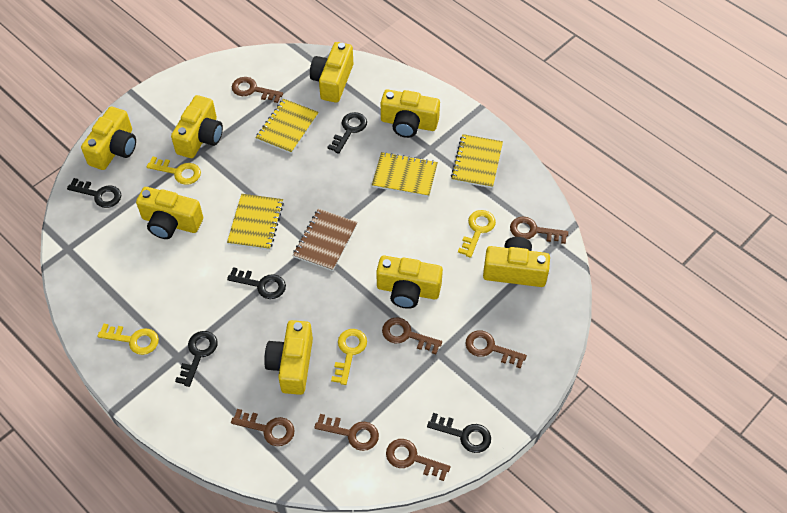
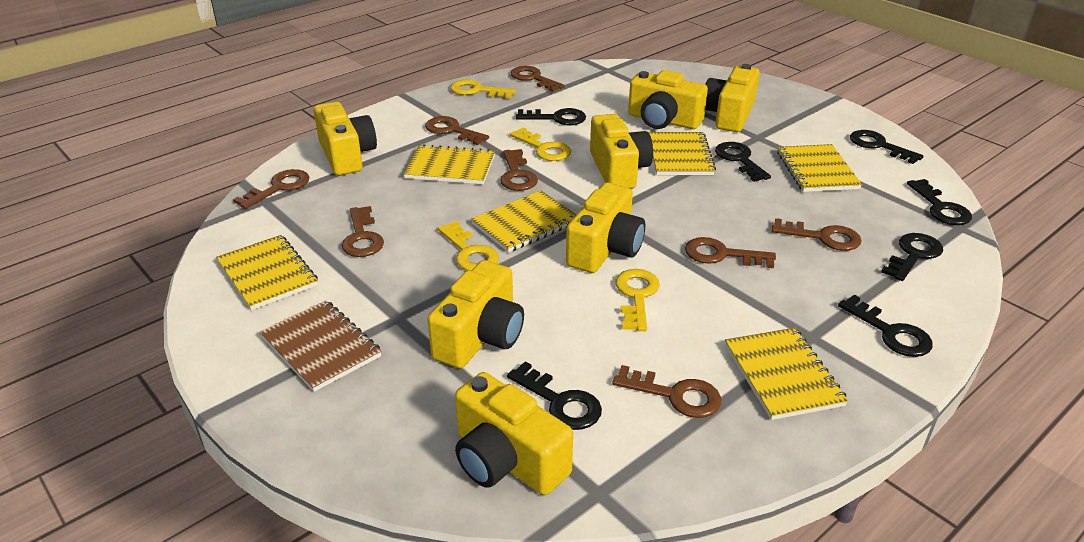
black key: 5 -> 7
brown key: 7 -> 8
yellow camera: 8 -> 7
yellow notebook: 4 -> 6

